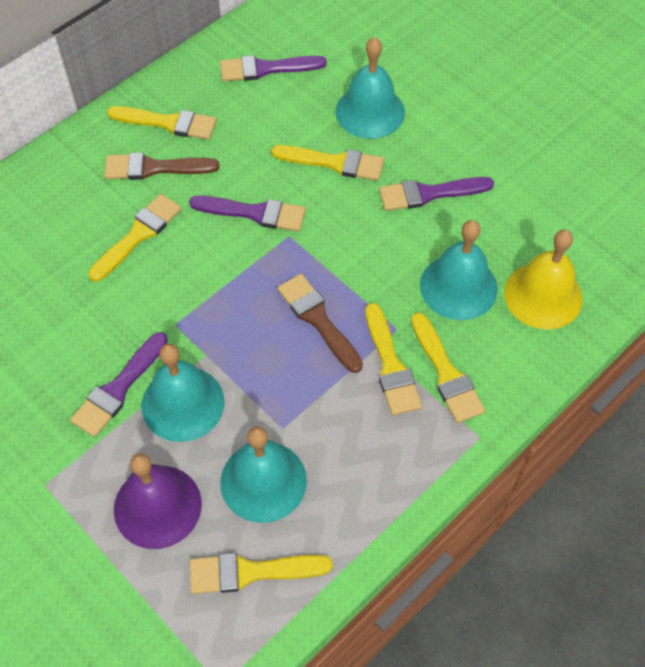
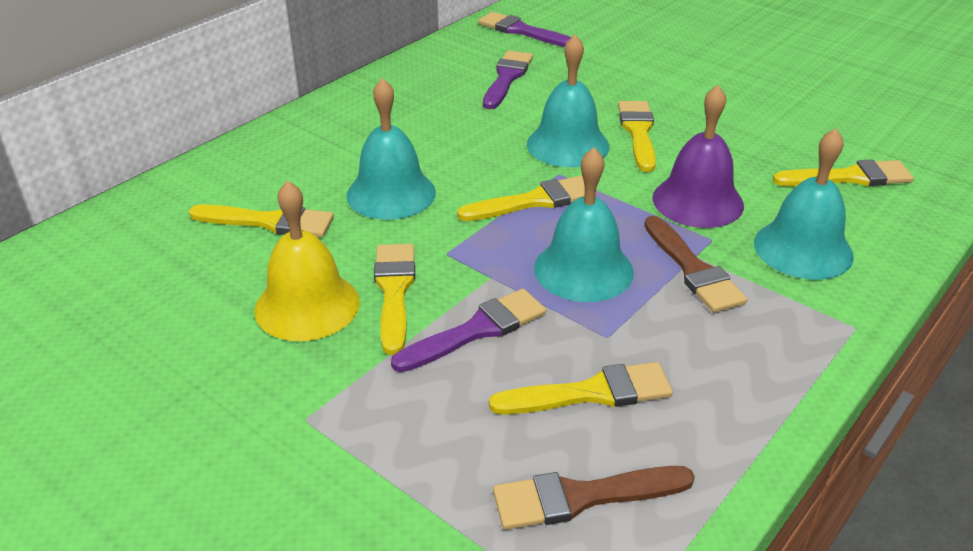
purple brush: 4 -> 3

